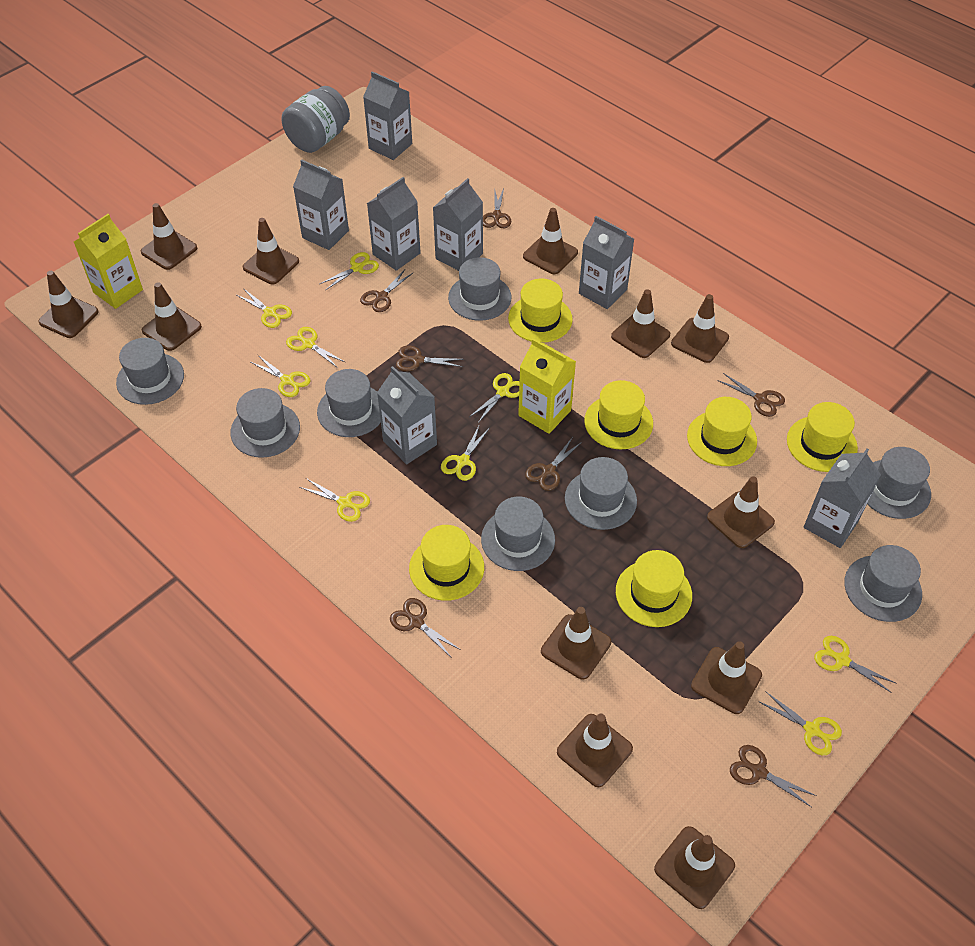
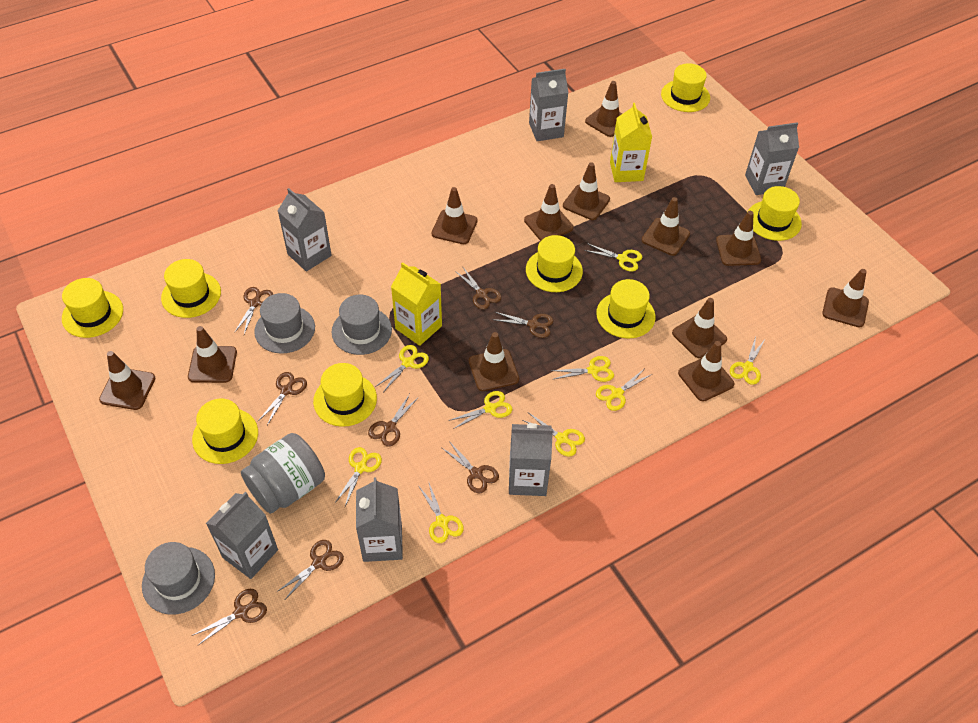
brown scissors: 7 -> 8
grey carton: 7 -> 6
grey hat: 8 -> 3
yellow hat: 6 -> 8

